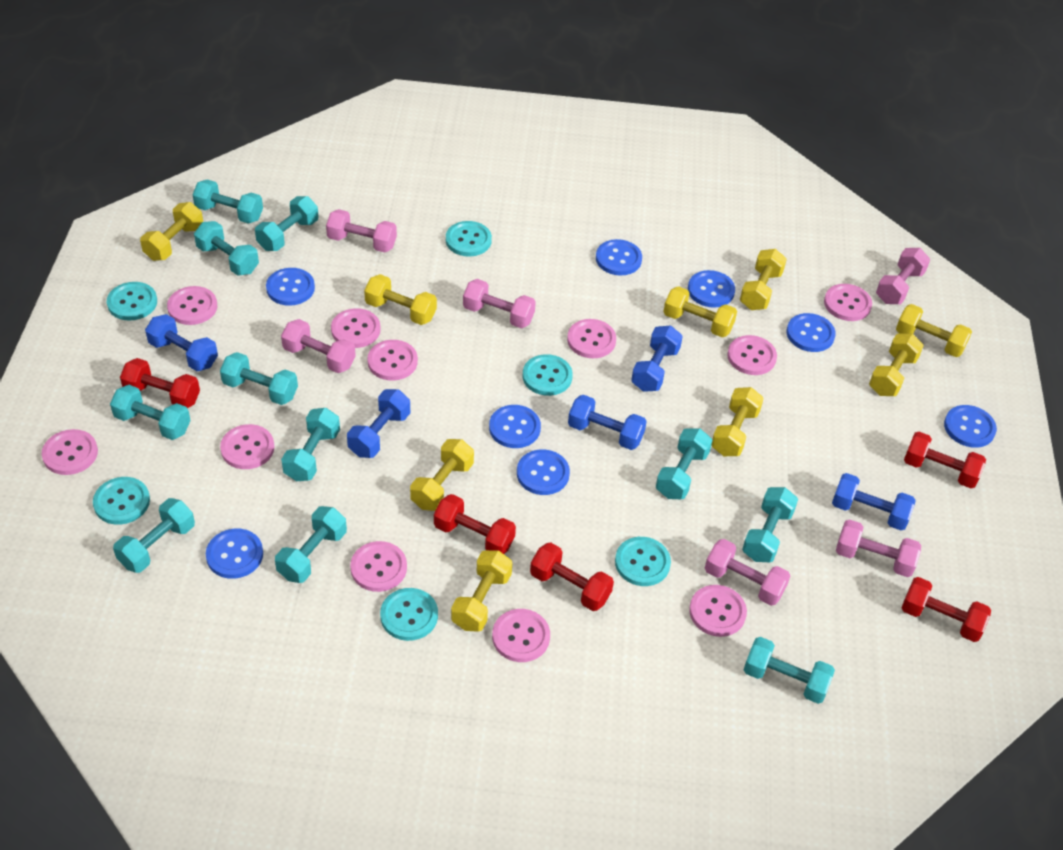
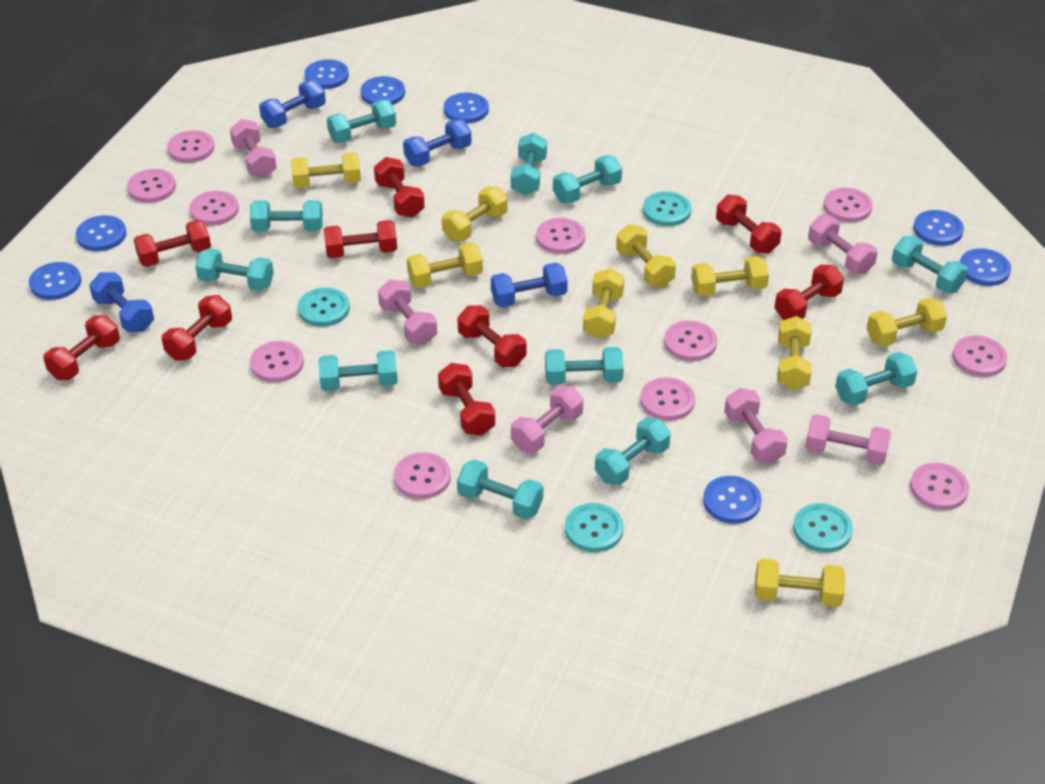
blue dumbbell: 5 -> 4
red dumbbell: 5 -> 9
turquoise button: 6 -> 4

